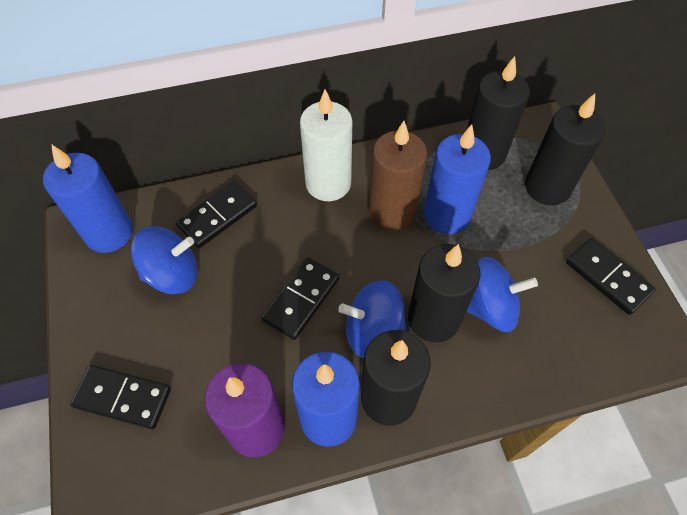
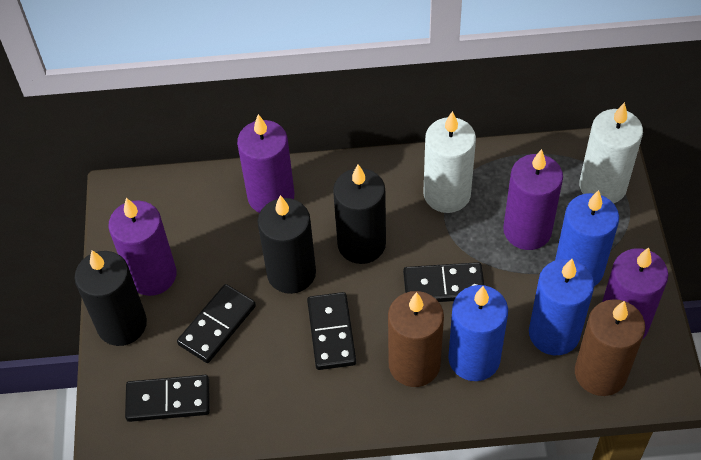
black candle: 4 -> 3
blue spinning top: 3 -> 0
brown candle: 1 -> 2
purple candle: 1 -> 4
white candle: 1 -> 2

